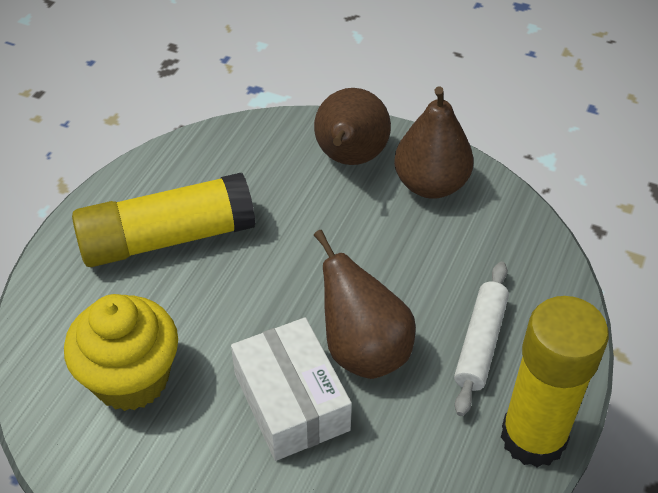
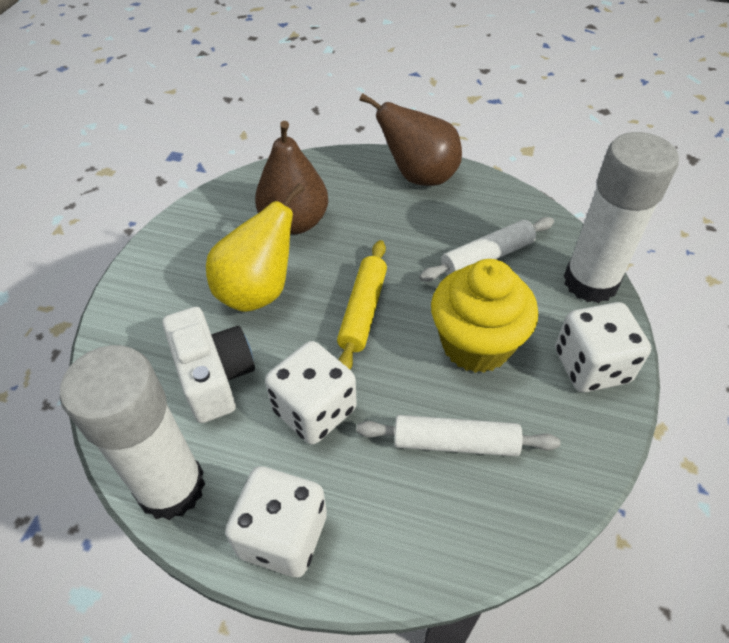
brown pear: 3 -> 2
white box: 1 -> 0
white camera: 0 -> 1
white dice: 0 -> 3
white glue stick: 0 -> 2
white rolling pin: 1 -> 2
yellow glue stick: 2 -> 0
yellow pear: 0 -> 1
yellow rolling pin: 0 -> 1

